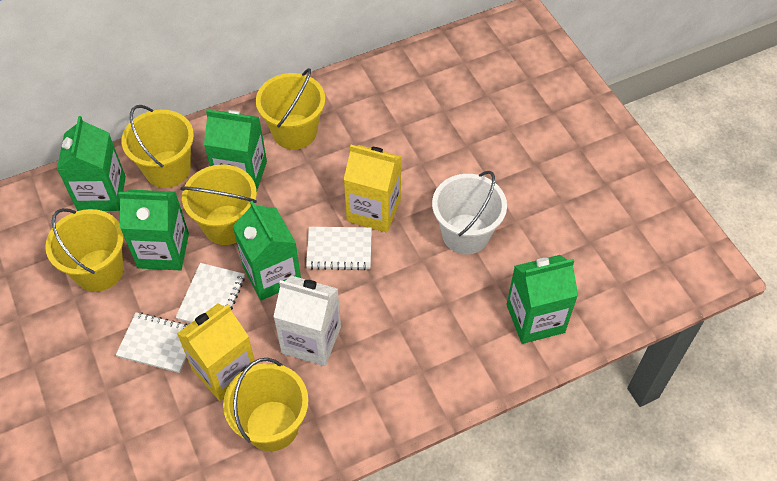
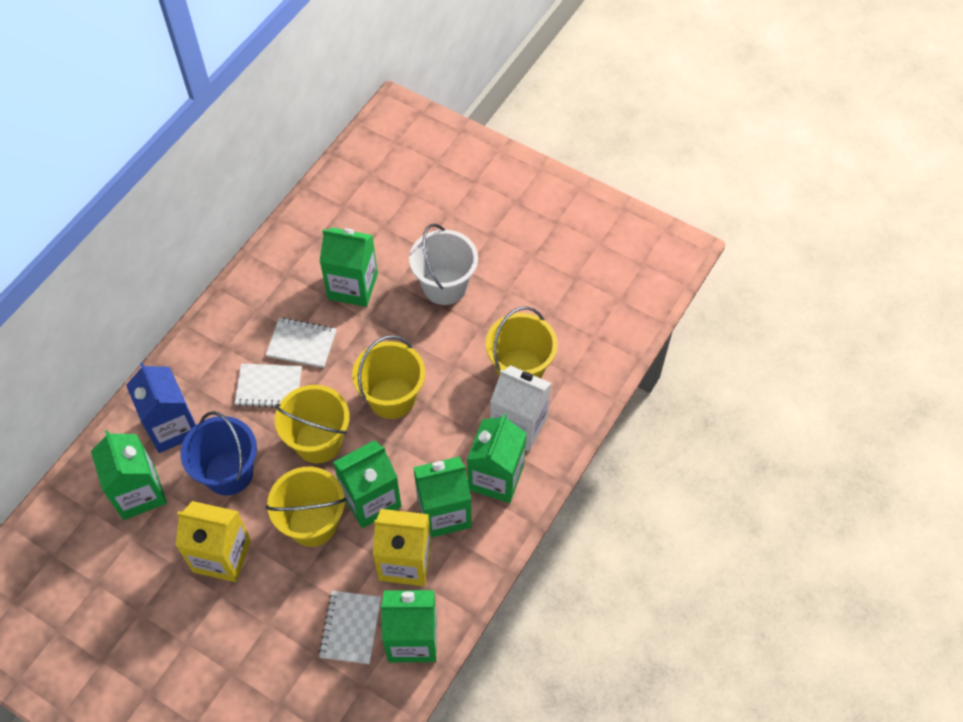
blue bucket: 0 -> 1
blue carton: 0 -> 1
green carton: 5 -> 6
yellow bucket: 5 -> 4

